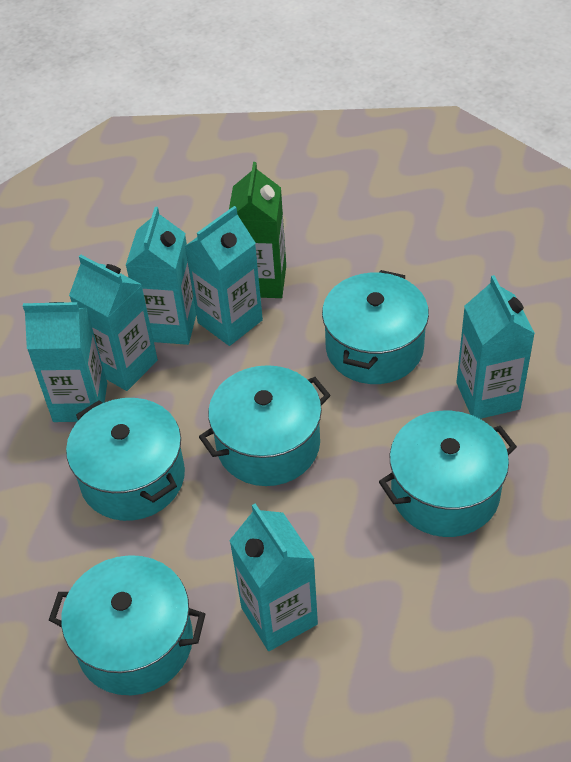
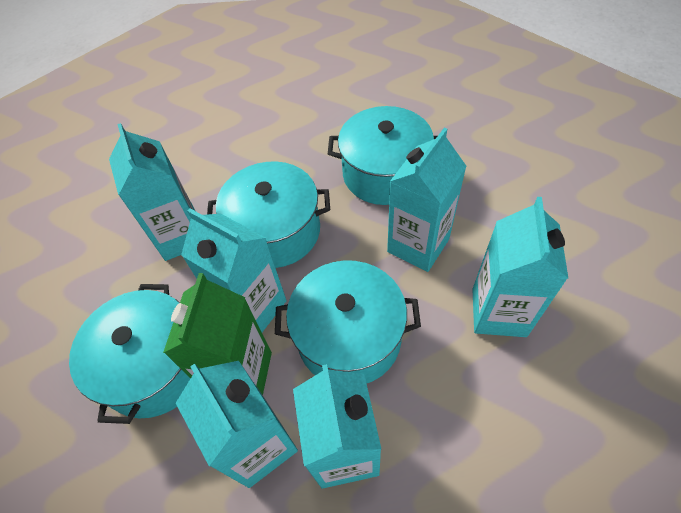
turquoise pot: 5 -> 4

